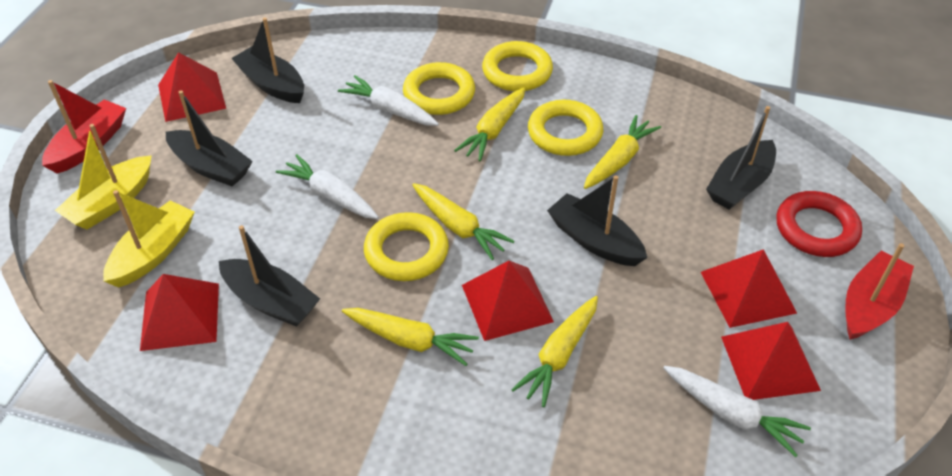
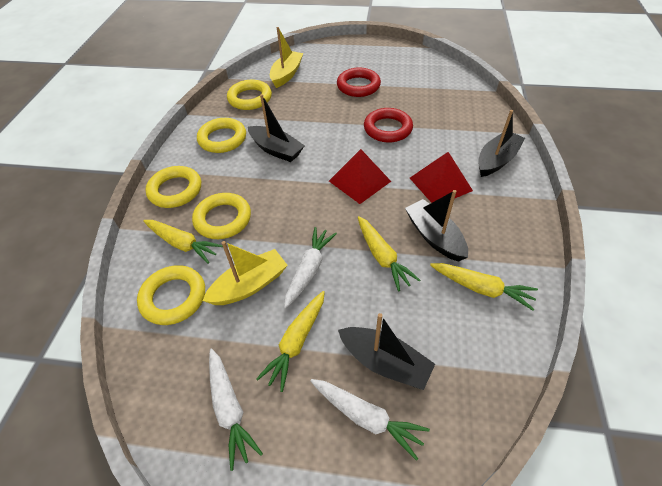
black boat: 5 -> 4
red boat: 2 -> 0
red pyramid: 5 -> 2
red ring: 1 -> 2
yellow carrot: 5 -> 4
yellow ring: 4 -> 5

